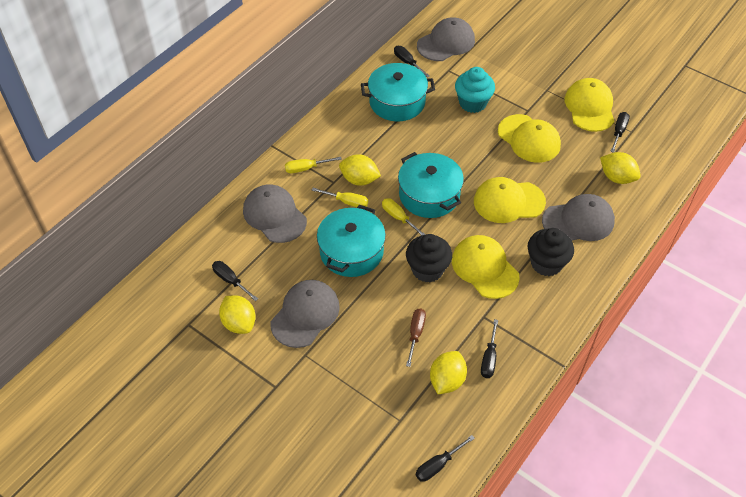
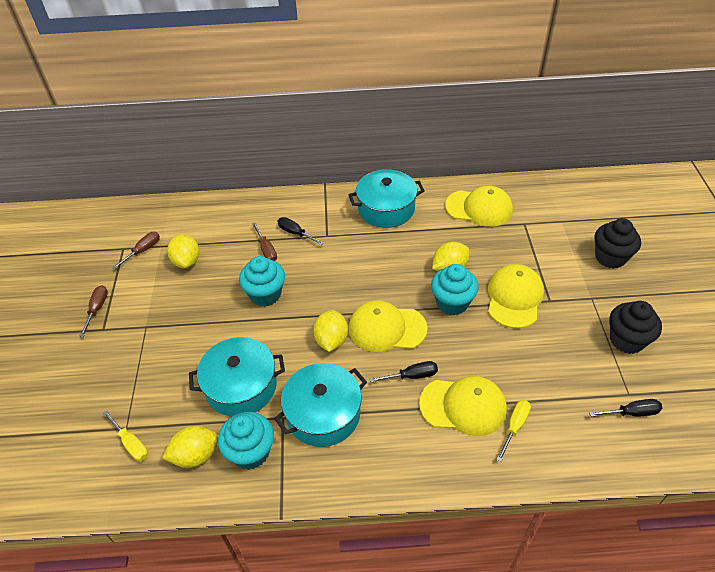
black screwdriver: 5 -> 3
brown screwdriver: 1 -> 3
grey cap: 4 -> 0
turquoise cupcake: 1 -> 3
yellow screwdriver: 3 -> 2

